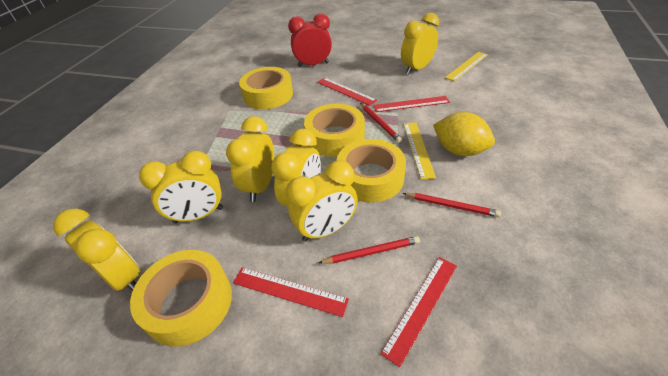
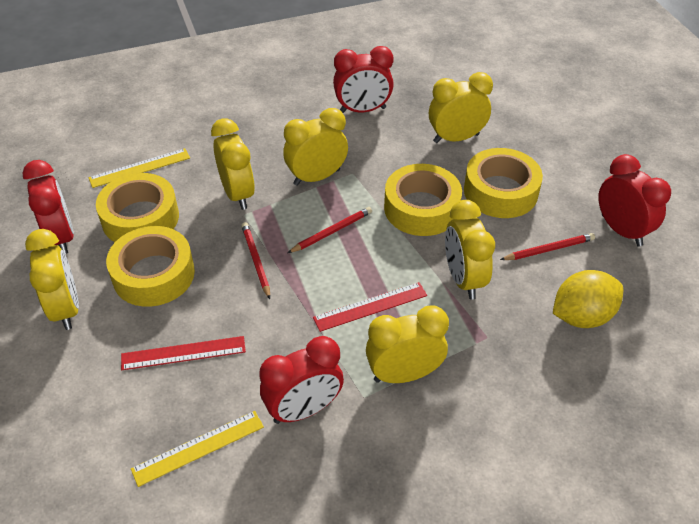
red clock: 1 -> 4
red ruler: 4 -> 2

